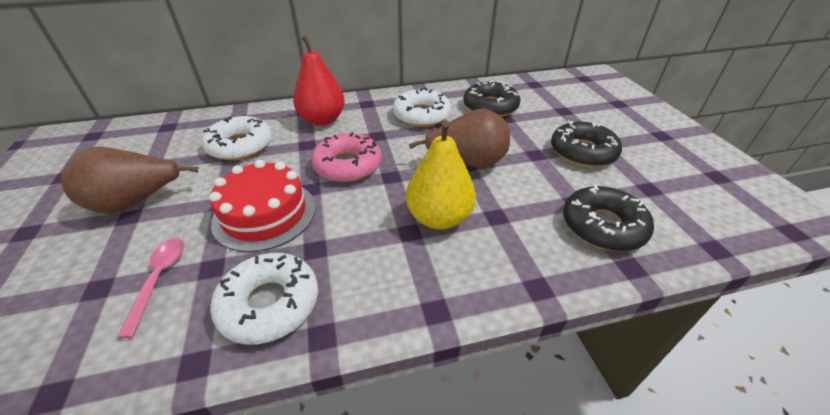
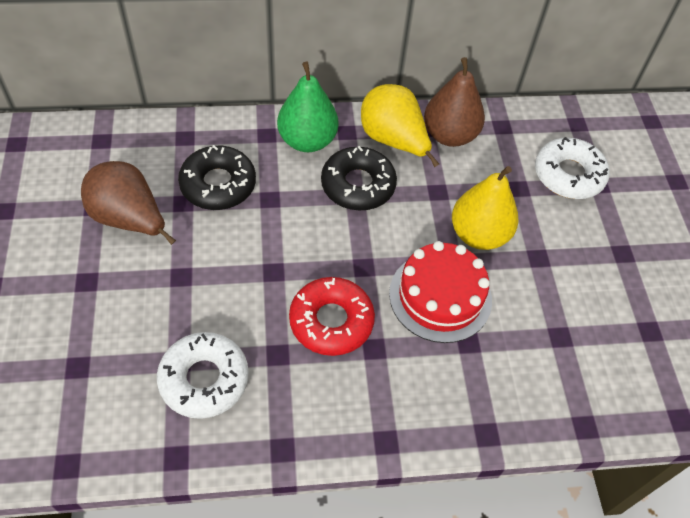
black donut: 3 -> 2
green pear: 0 -> 1
pink donut: 1 -> 0
pink spoon: 1 -> 0
red donut: 0 -> 1
red pear: 1 -> 0
white donut: 3 -> 2
yellow pear: 1 -> 2

